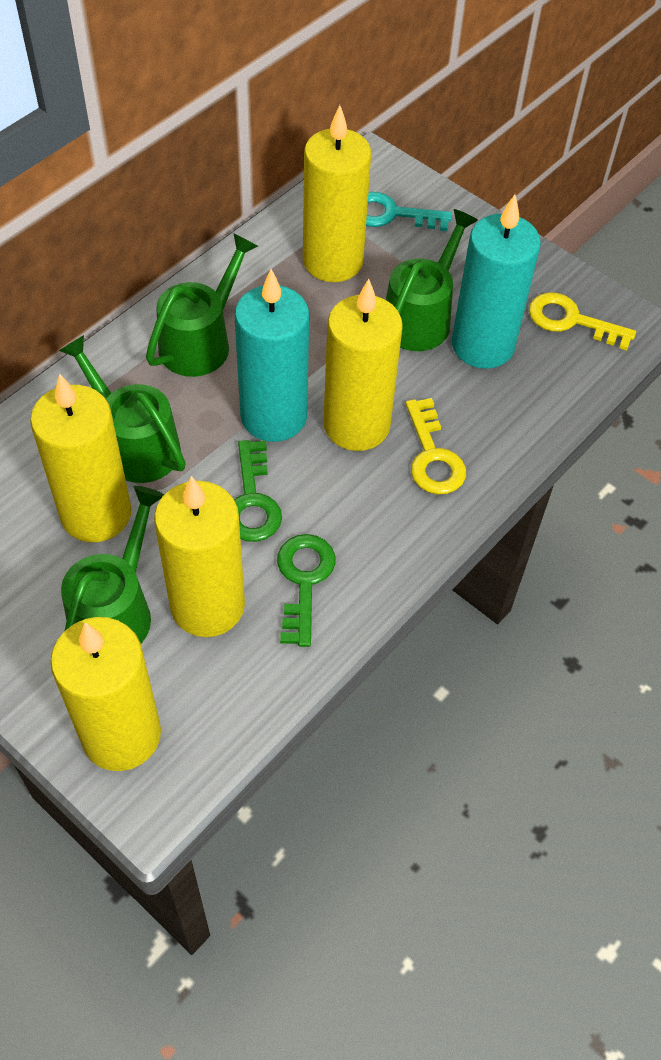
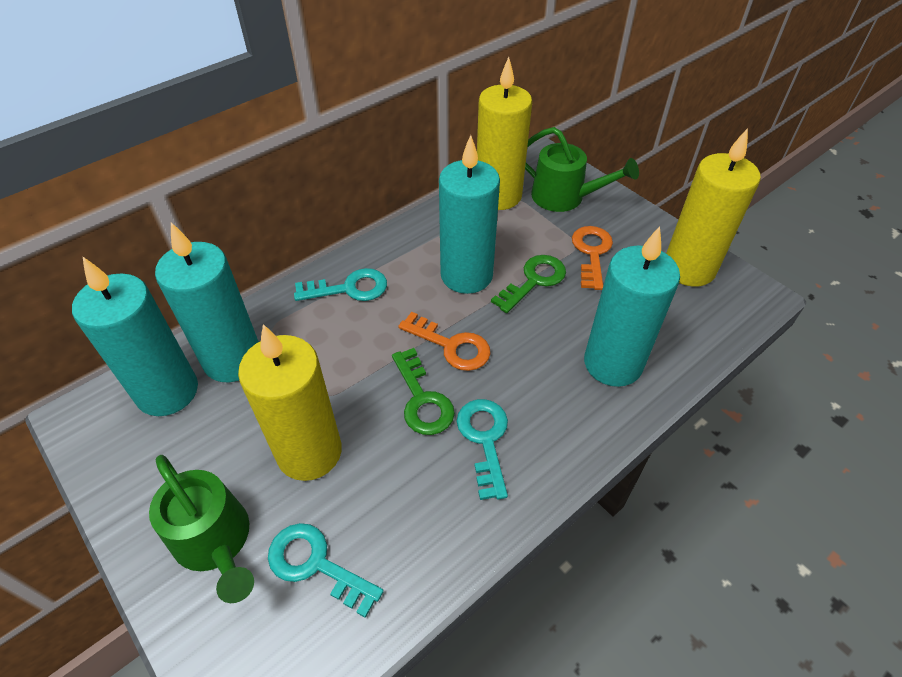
green watering can: 4 -> 2
orange key: 0 -> 2
turquoise candle: 2 -> 4
turquoise key: 1 -> 3
yellow candle: 5 -> 3
yellow key: 2 -> 0

